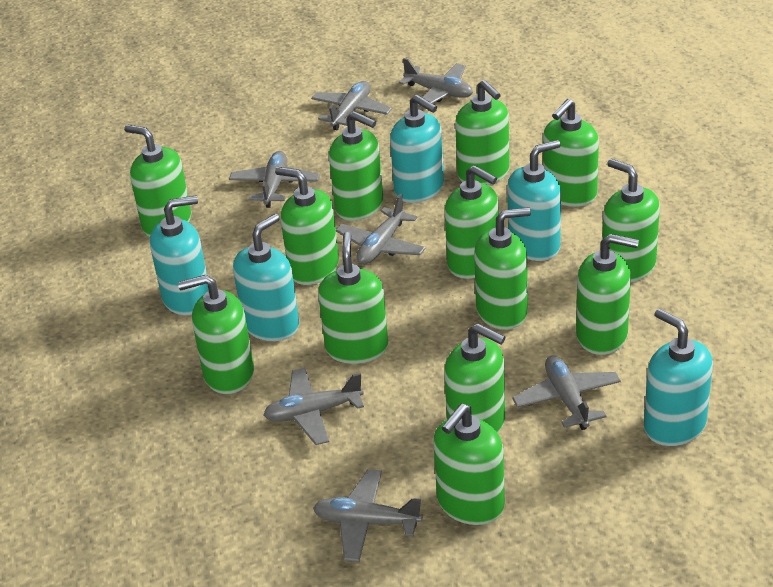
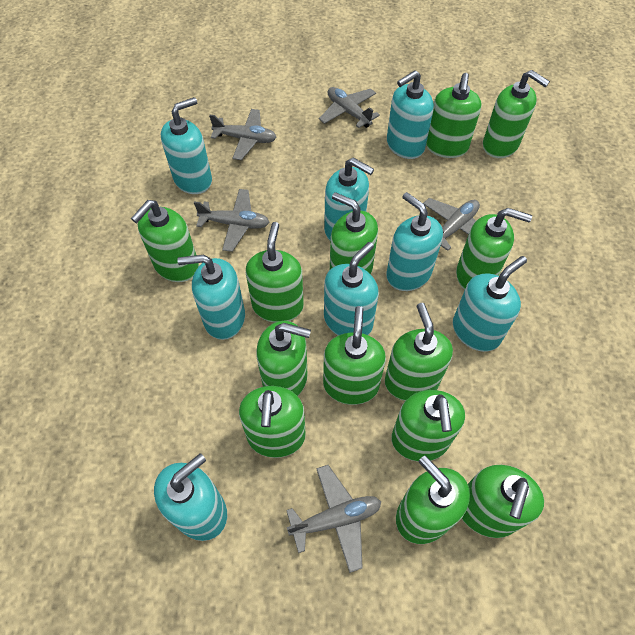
grey plane: 7 -> 5
turquoise soap dispenser: 5 -> 8

